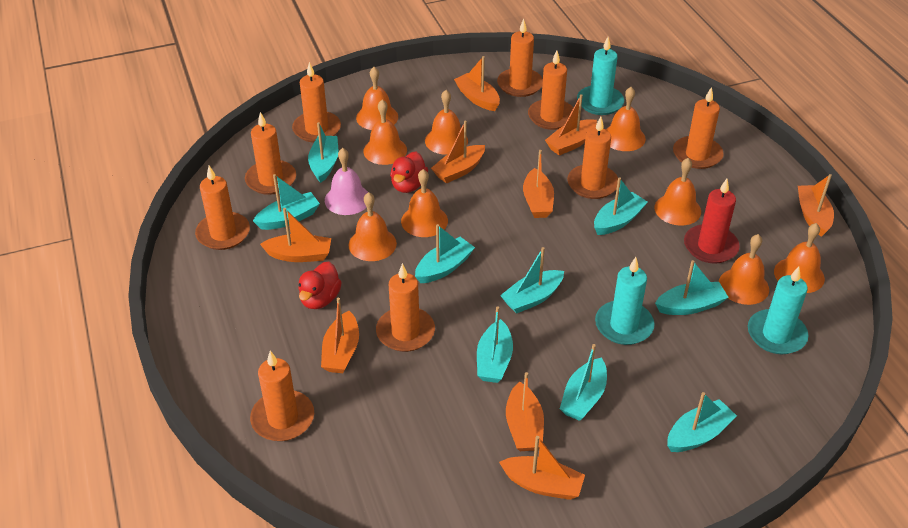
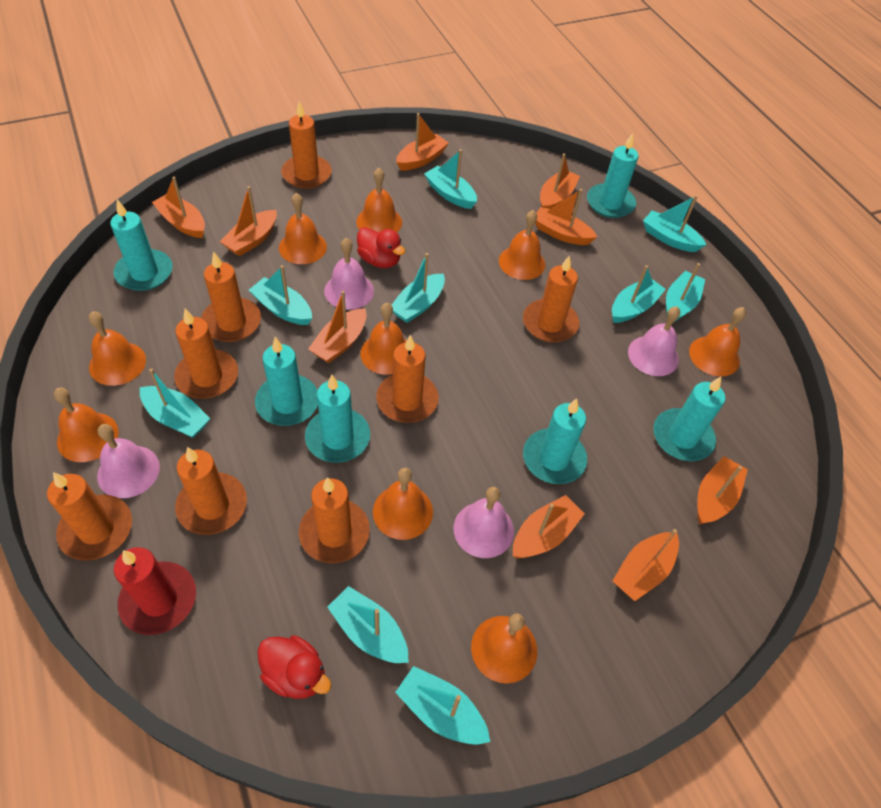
orange candle: 9 -> 8
pink bell: 1 -> 4
turquoise candle: 3 -> 6

